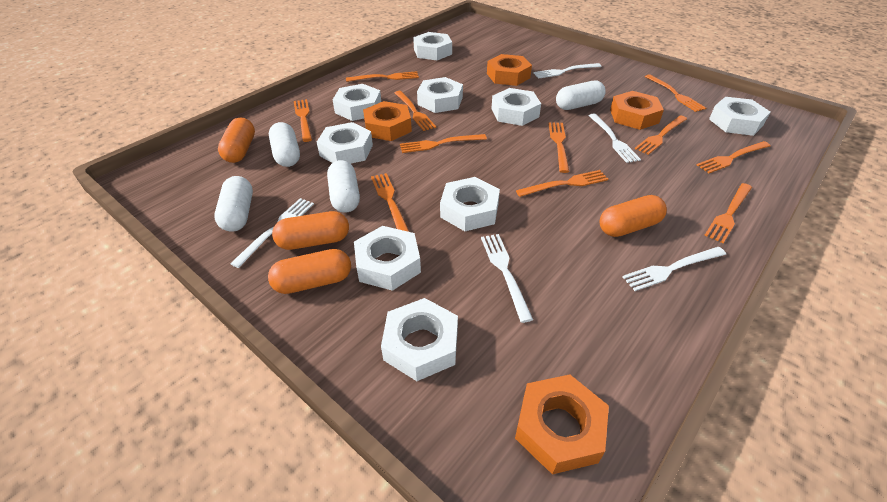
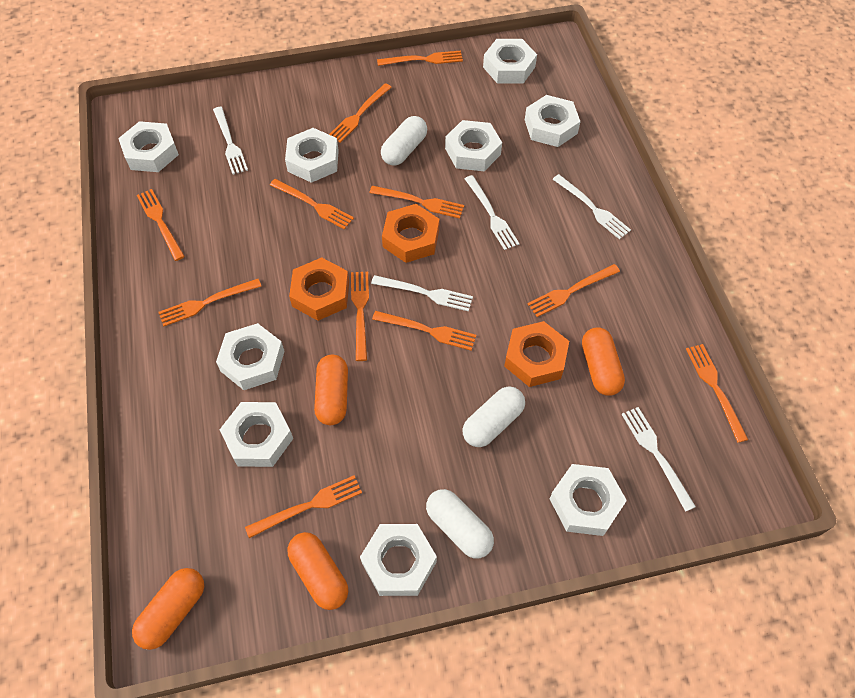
orange nut: 4 -> 3
white capsule: 4 -> 3

